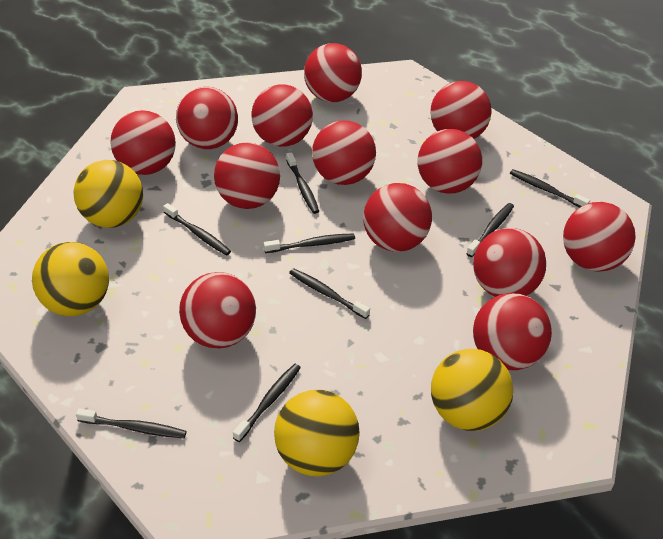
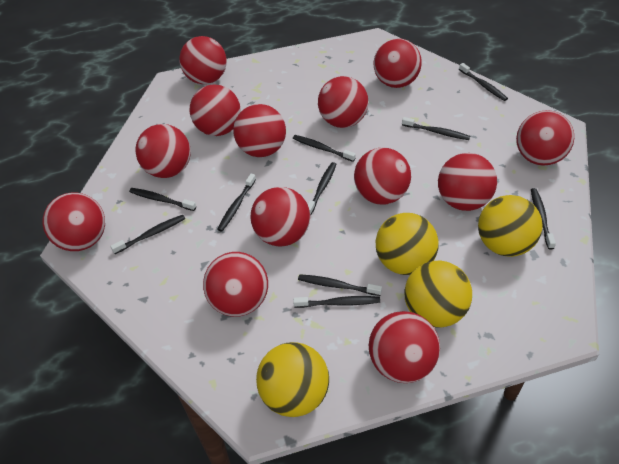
black toothbrush: 8 -> 10

